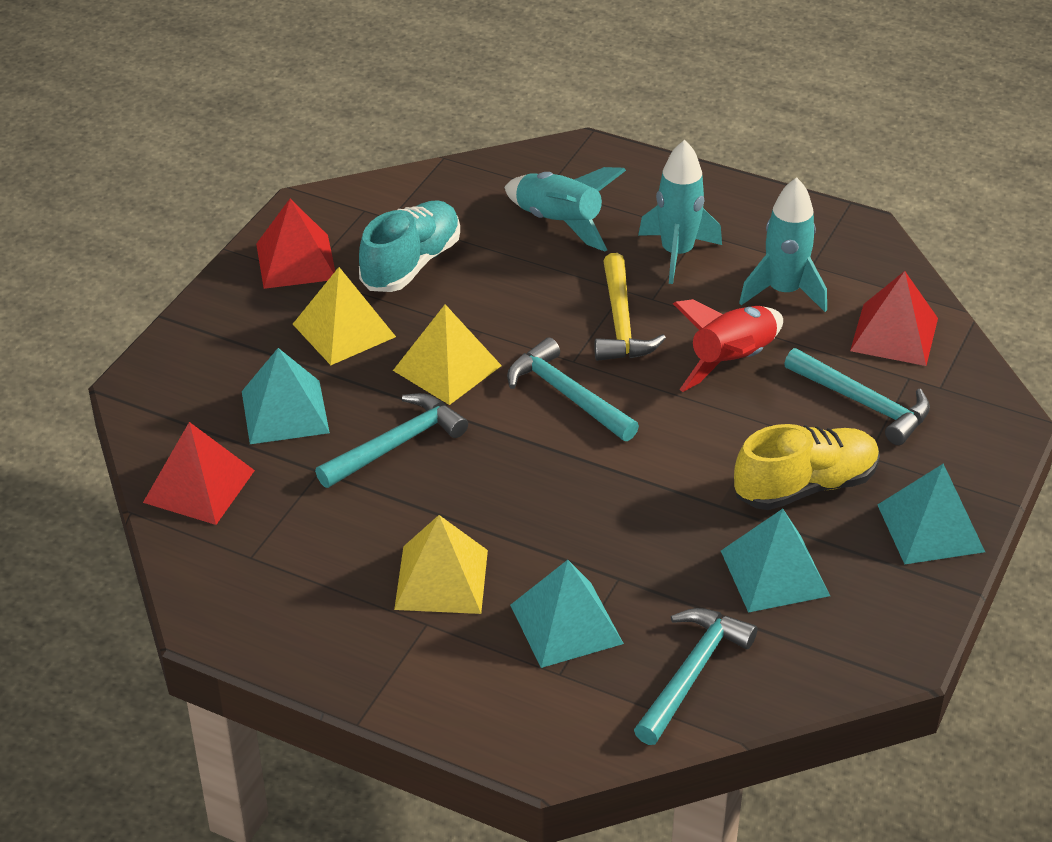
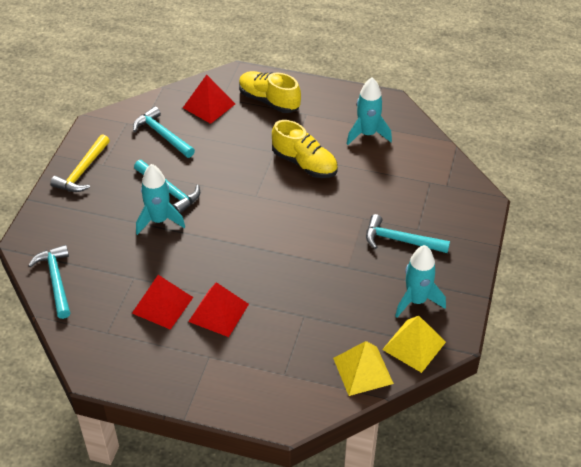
red rocket: 1 -> 0
turquoise pyramid: 4 -> 0
turquoise shoe: 1 -> 0
yellow pyramid: 3 -> 2
yellow shoe: 1 -> 2

